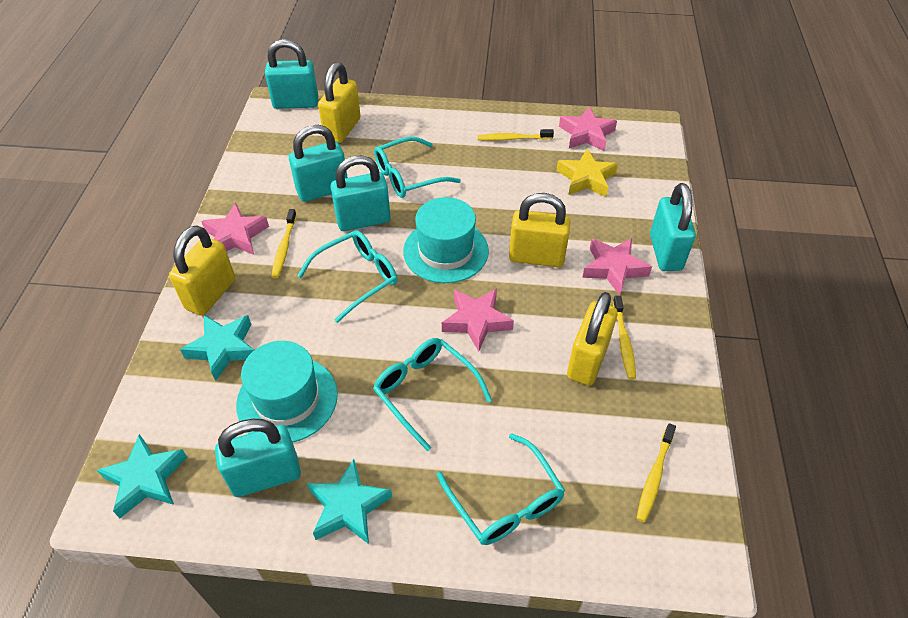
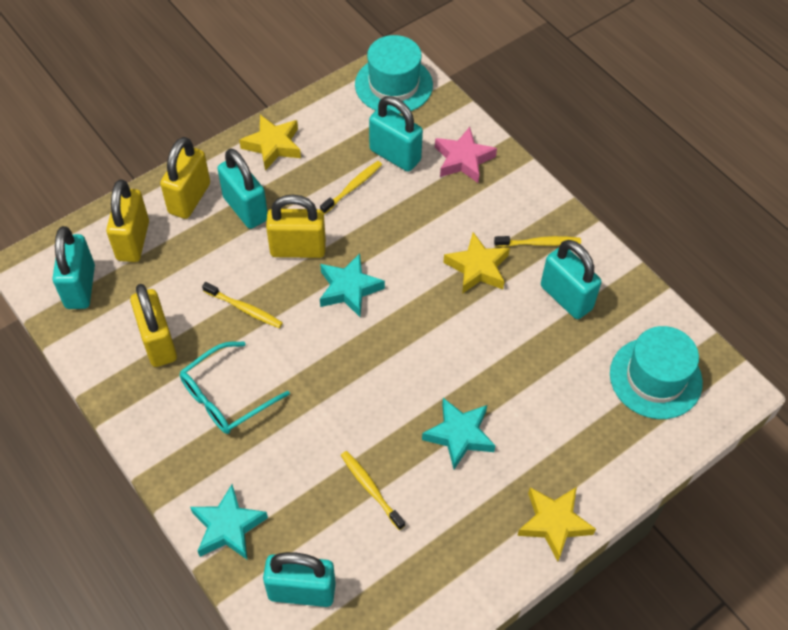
pink star: 4 -> 1
turquoise glasses: 4 -> 1
yellow star: 1 -> 3

